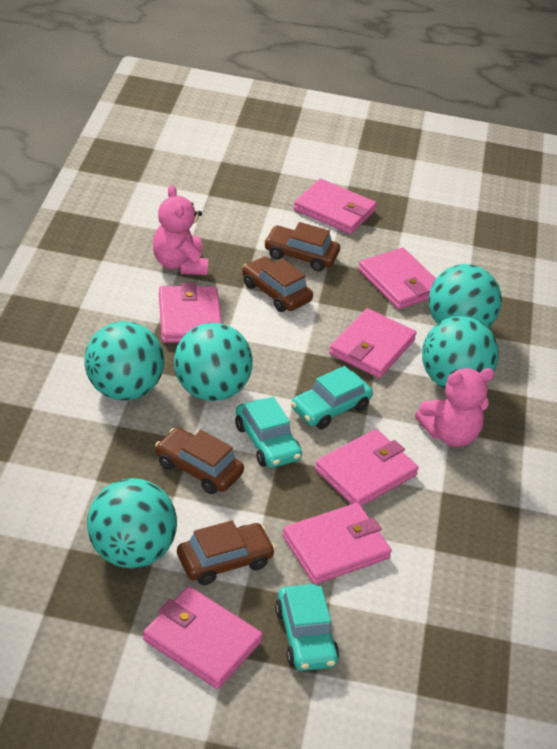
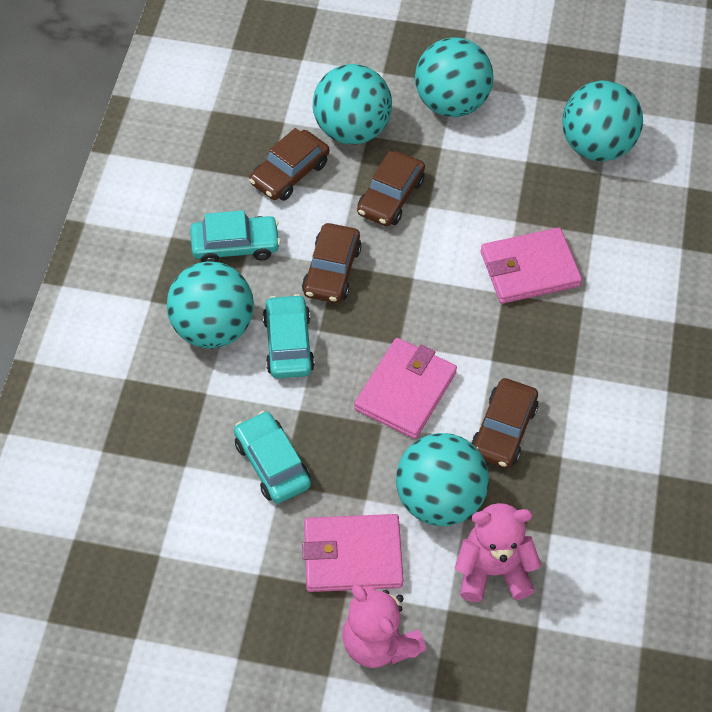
pink wallet: 7 -> 3

